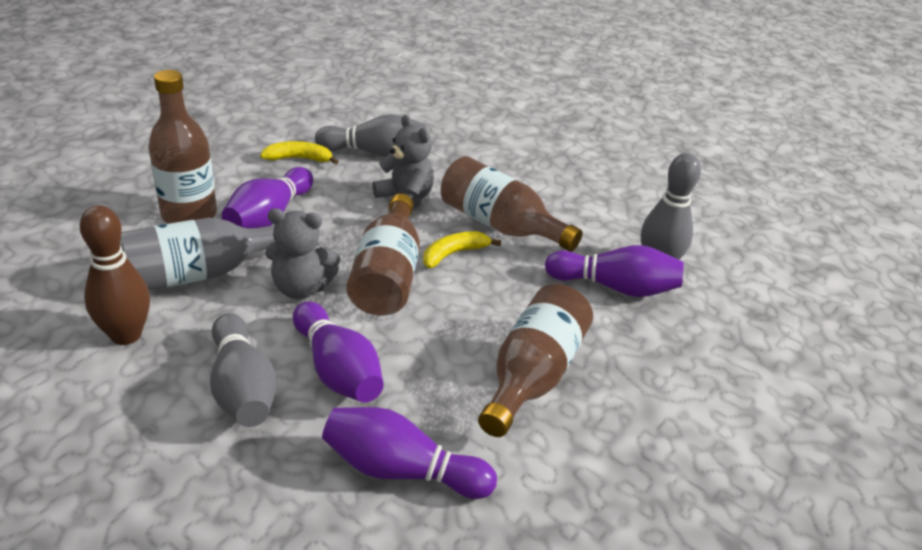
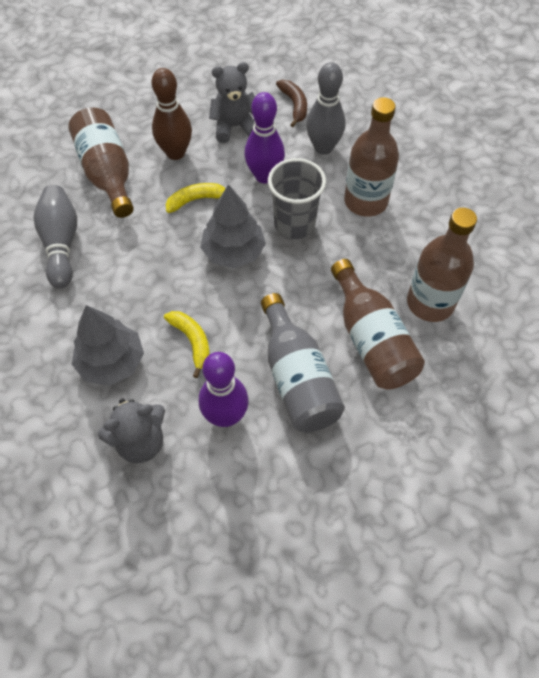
brown banana: 0 -> 1
grey bowling pin: 3 -> 2
grey cup: 0 -> 1
grey tree: 0 -> 2
purple bowling pin: 4 -> 2

